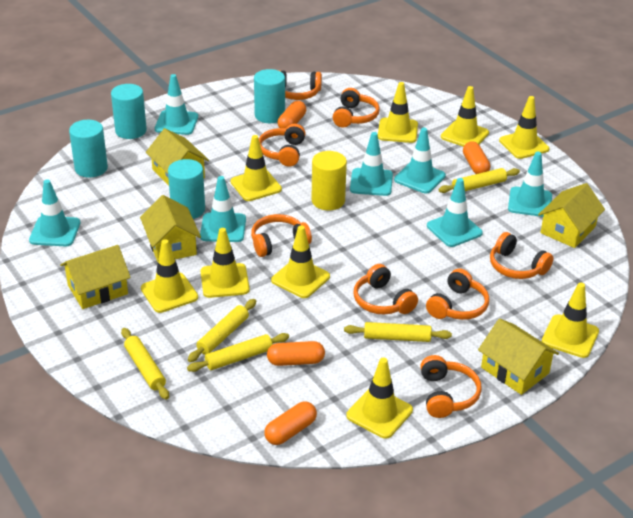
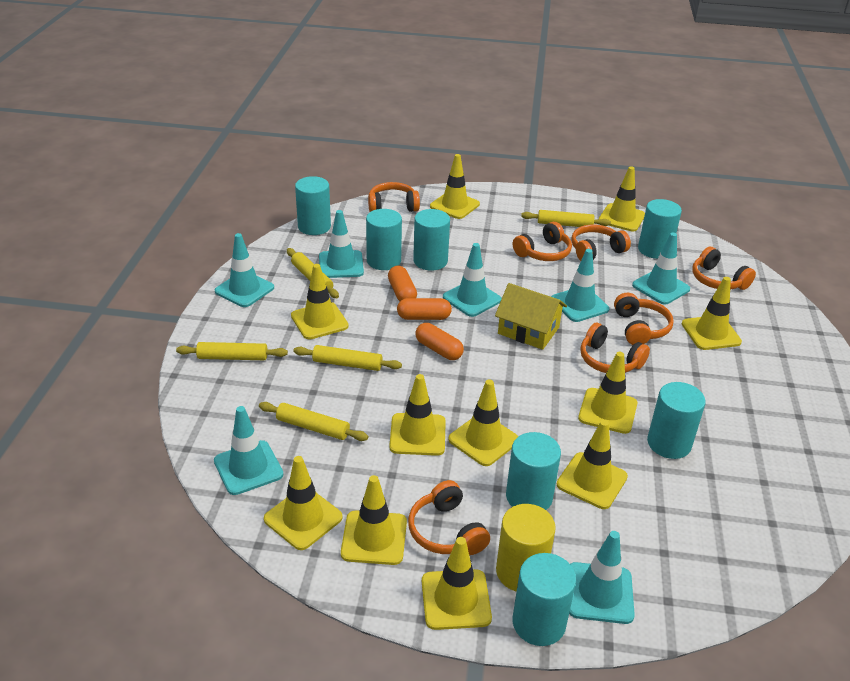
orange capsule: 4 -> 3
orange headphones: 8 -> 7
turquoise cylinder: 4 -> 7
yellow house: 5 -> 1
yellow traffic cone: 9 -> 11

